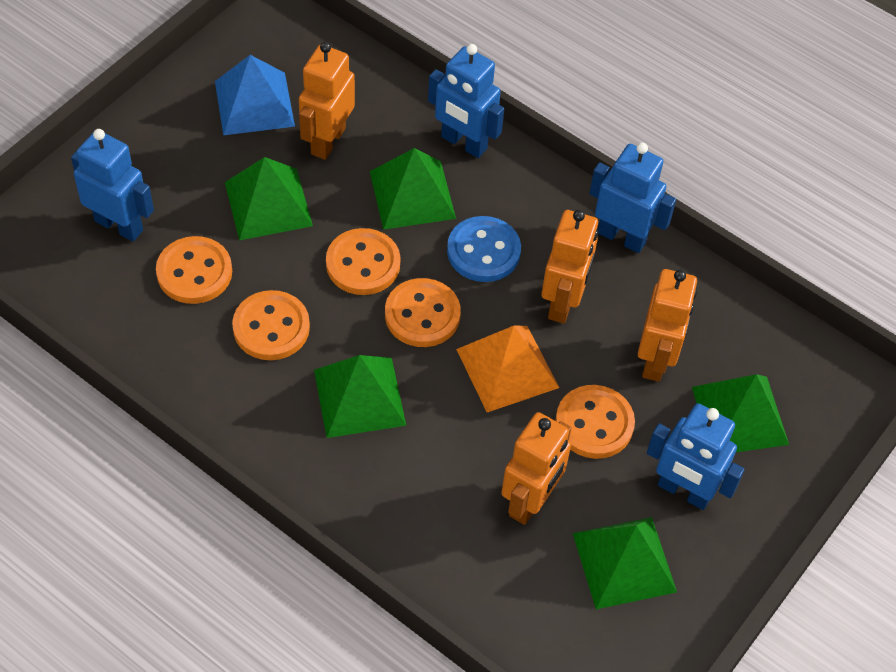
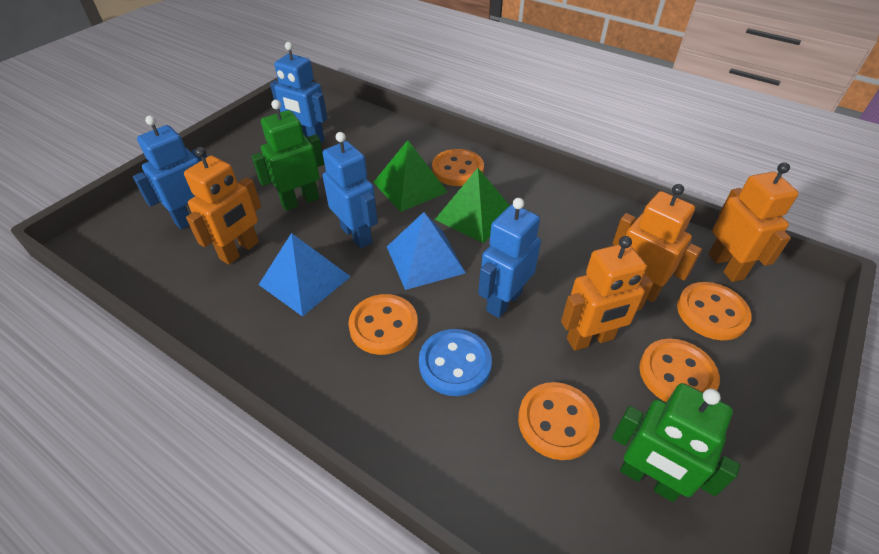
blue pyramid: 1 -> 2
green pyramid: 5 -> 2
green robot: 0 -> 2
orange pyramid: 1 -> 0

